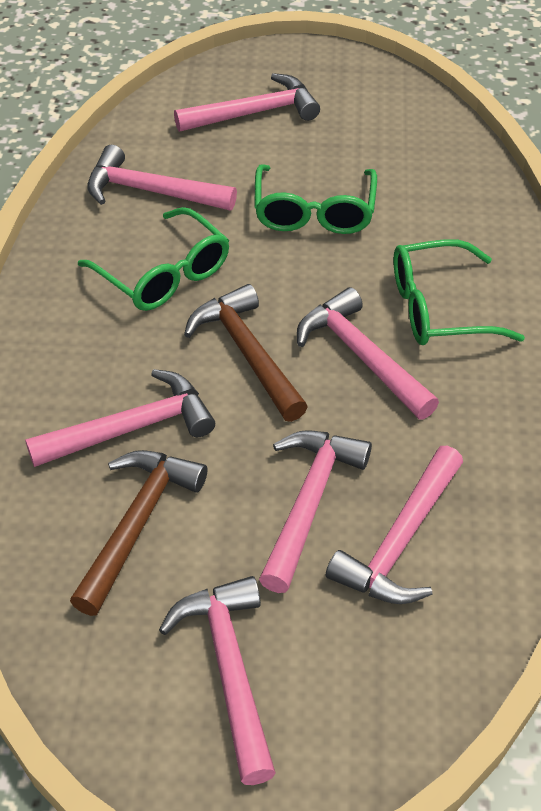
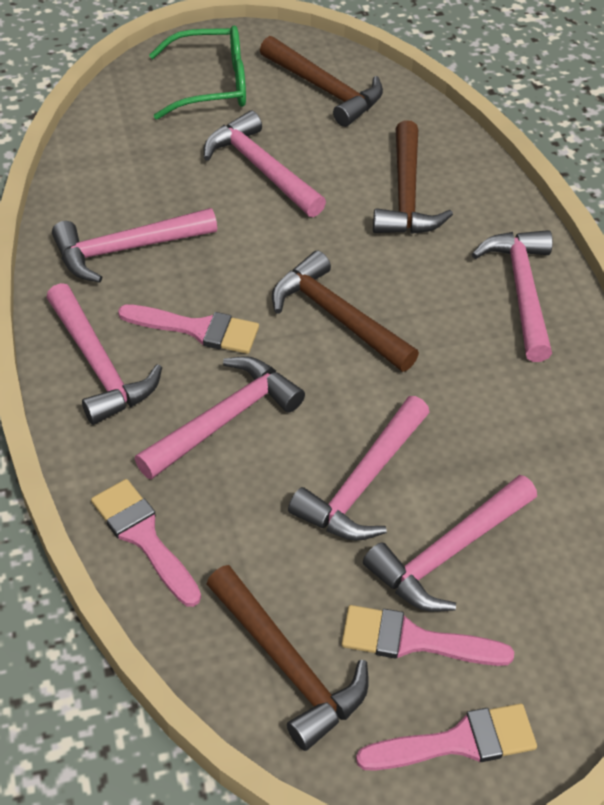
brown hammer: 2 -> 4
green glasses: 3 -> 1
pink brush: 0 -> 4

